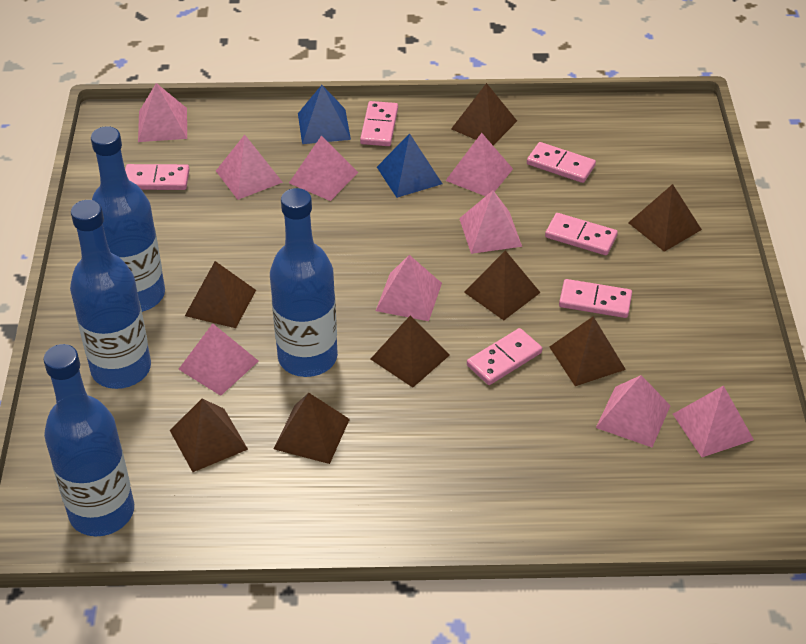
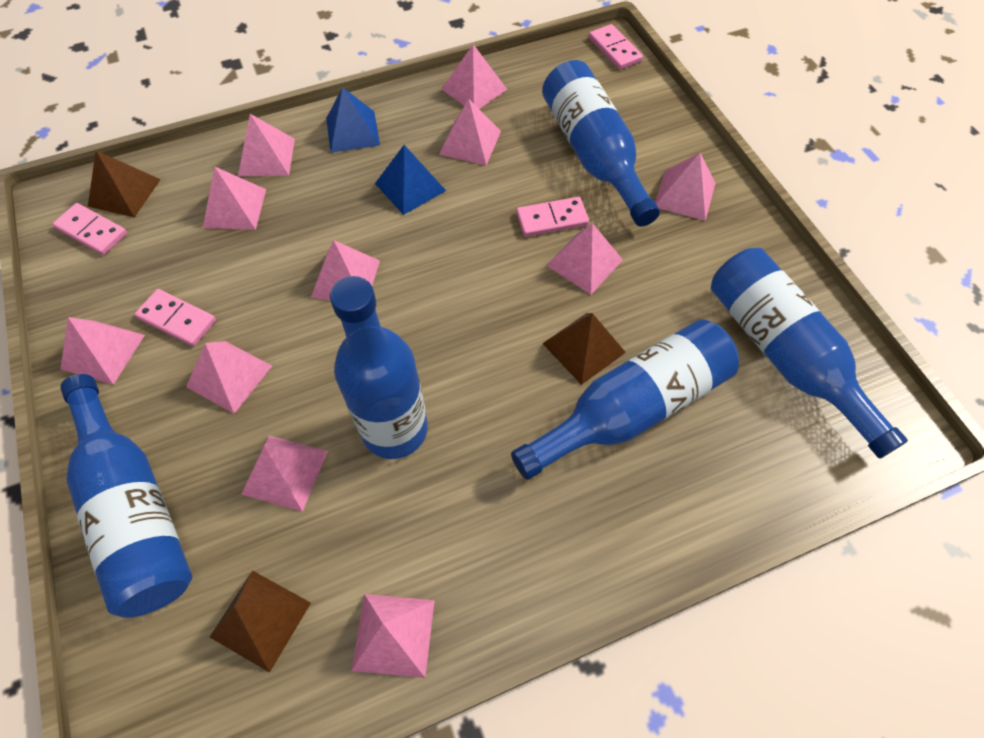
blue bottle: 4 -> 5
brown pyramid: 8 -> 3
pink domino: 6 -> 4
pink pyramid: 9 -> 11

